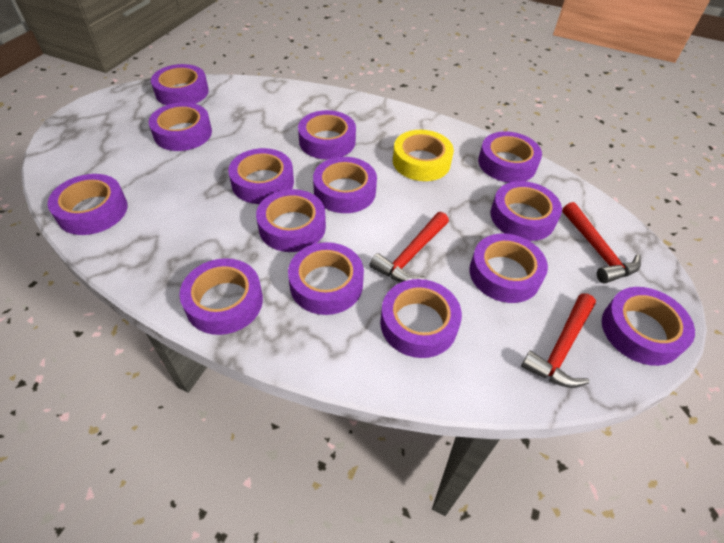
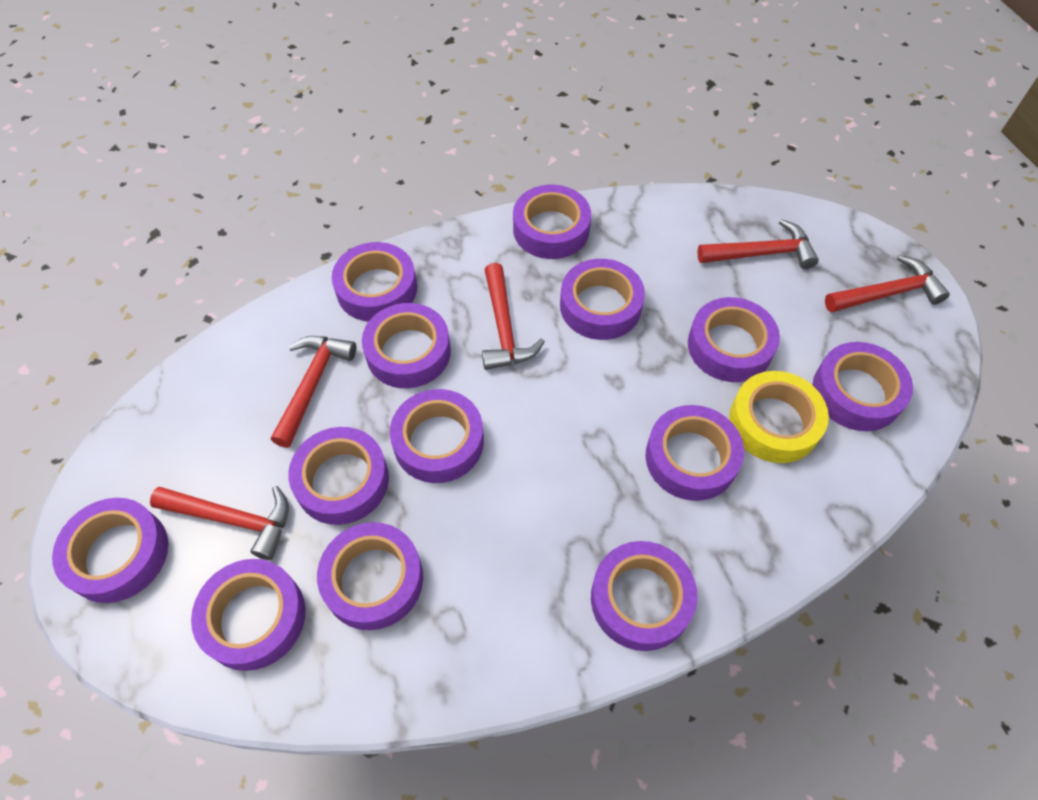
purple tape: 14 -> 13
red hammer: 3 -> 5

